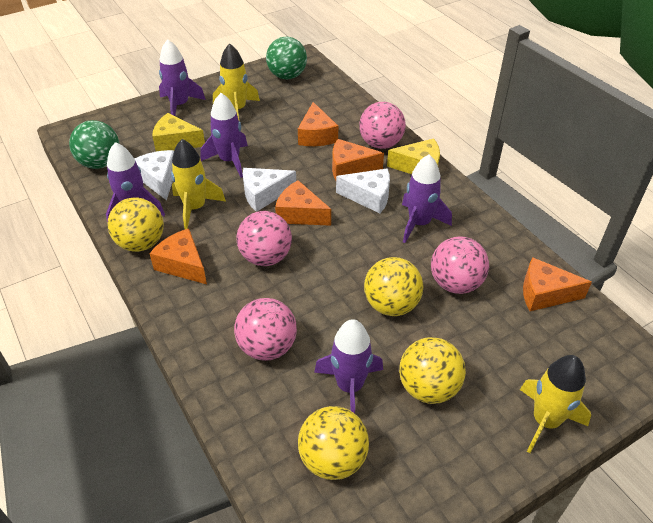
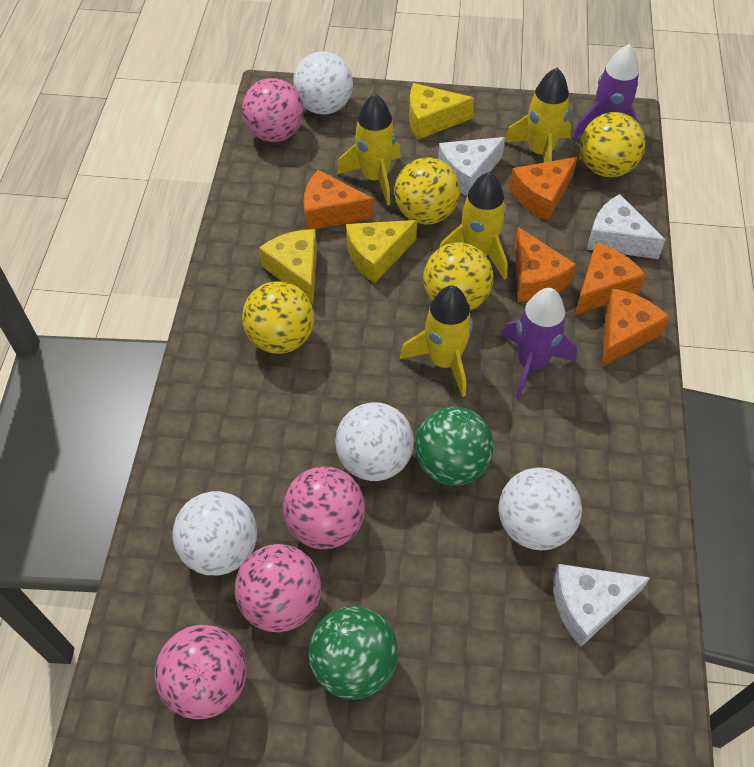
purple rocket: 5 -> 2
white ball: 0 -> 4
yellow cheese: 2 -> 3
yellow rocket: 3 -> 4

